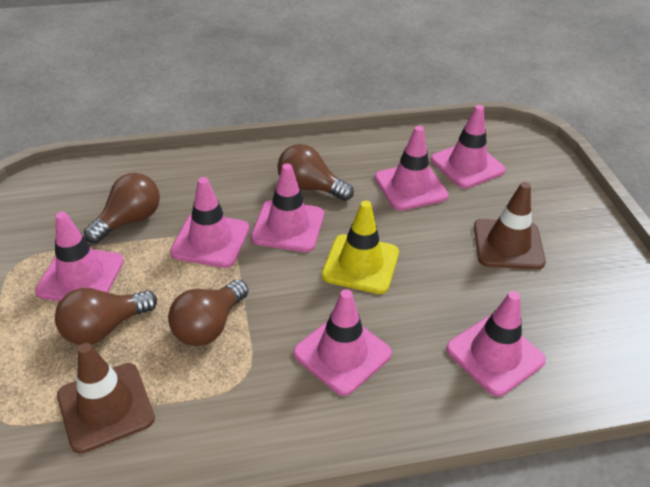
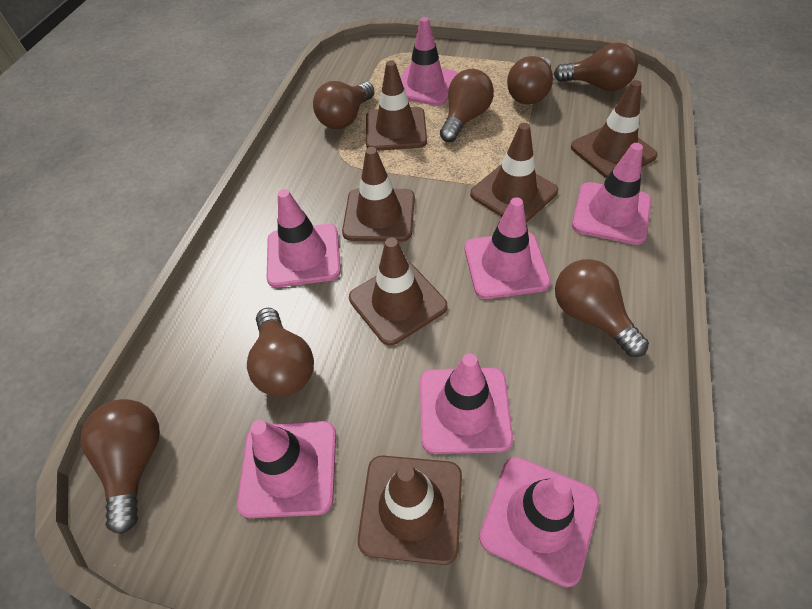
brown light bulb: 4 -> 7
brown traffic cone: 2 -> 6
yellow traffic cone: 1 -> 0

